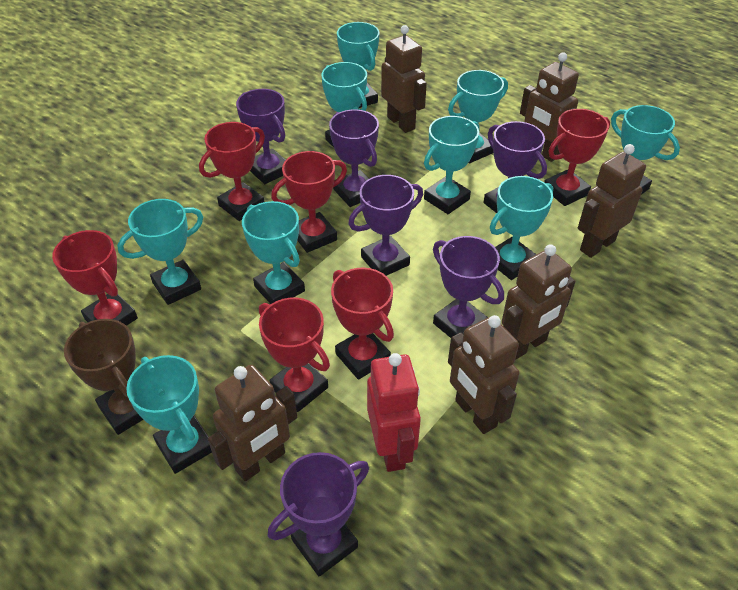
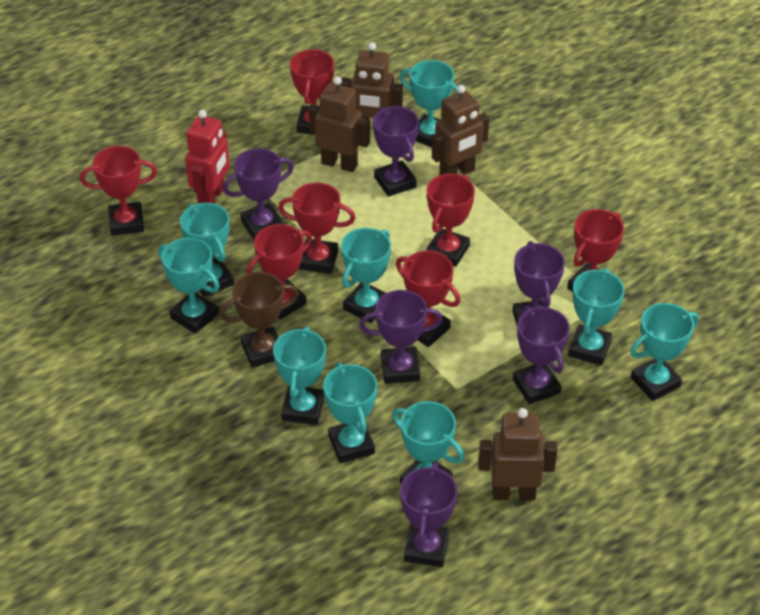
brown robot: 6 -> 4
red trophy: 6 -> 7

